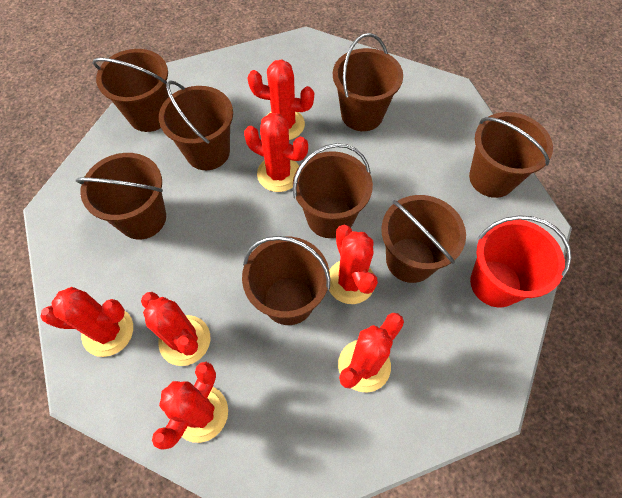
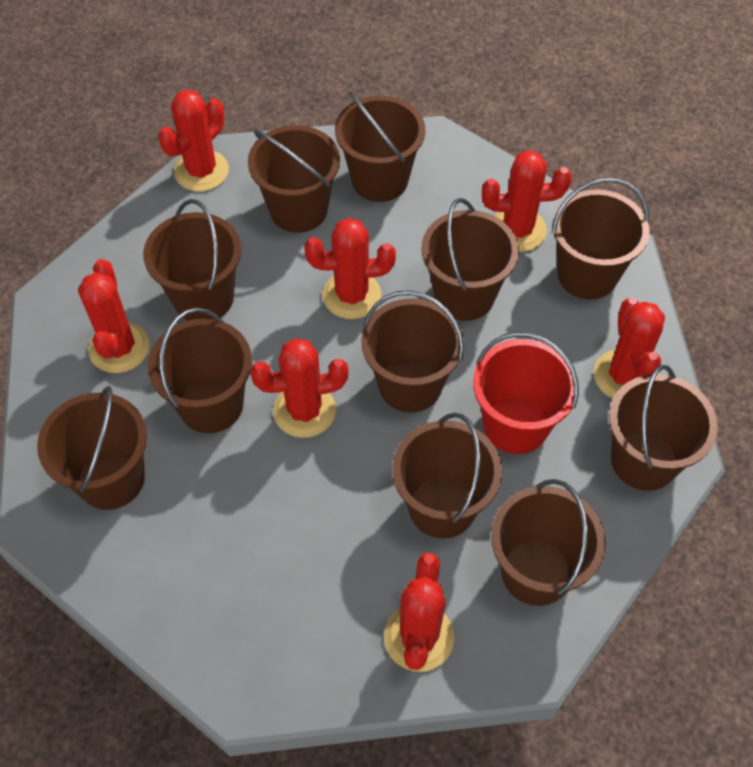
brown bucket: 8 -> 11

